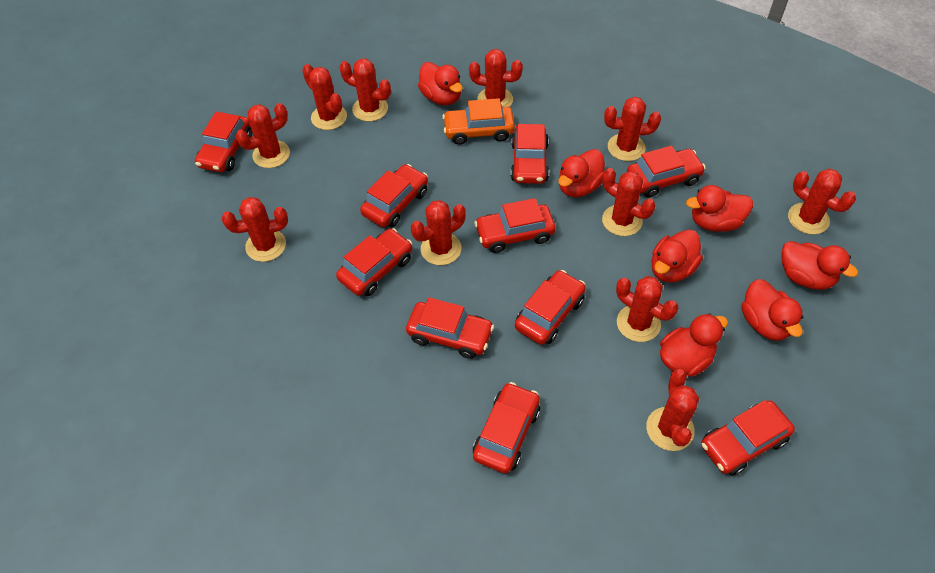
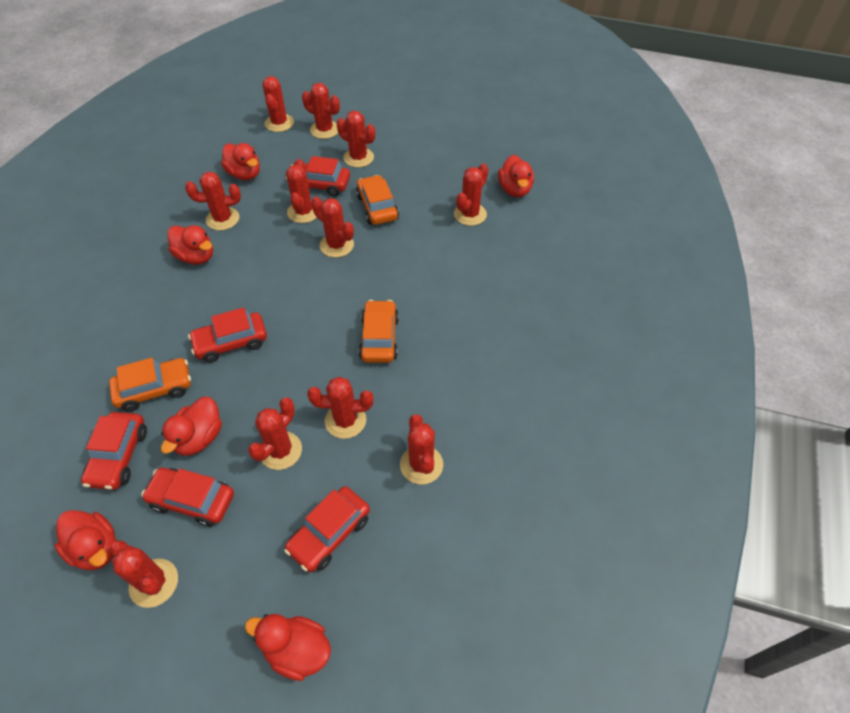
orange car: 1 -> 3
red car: 10 -> 5
red duck: 7 -> 6

